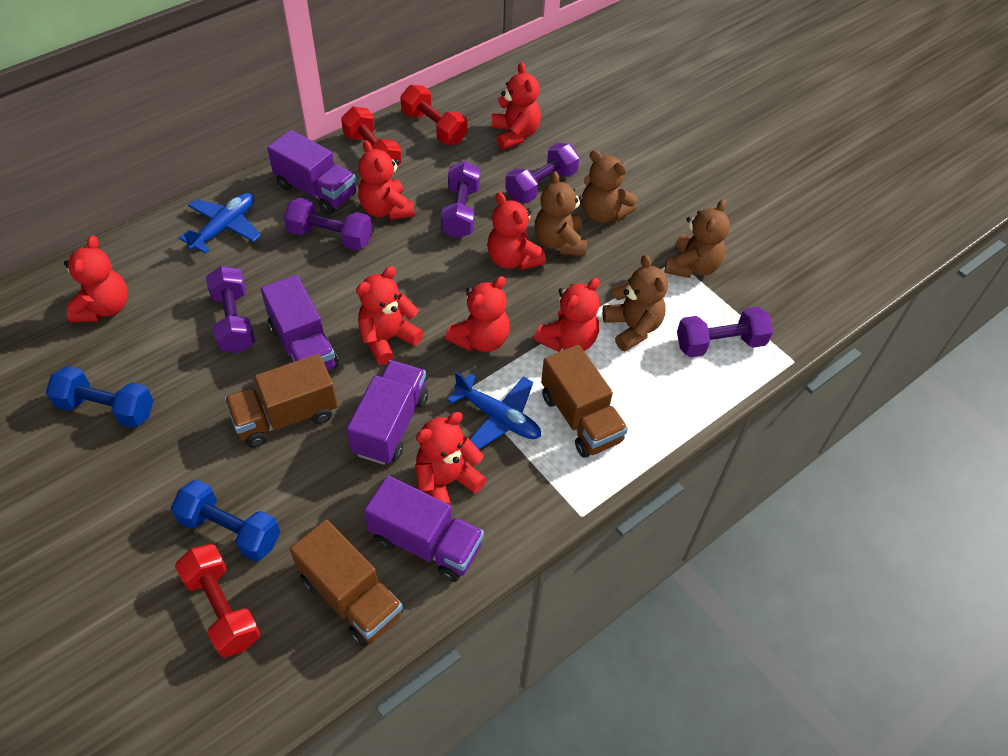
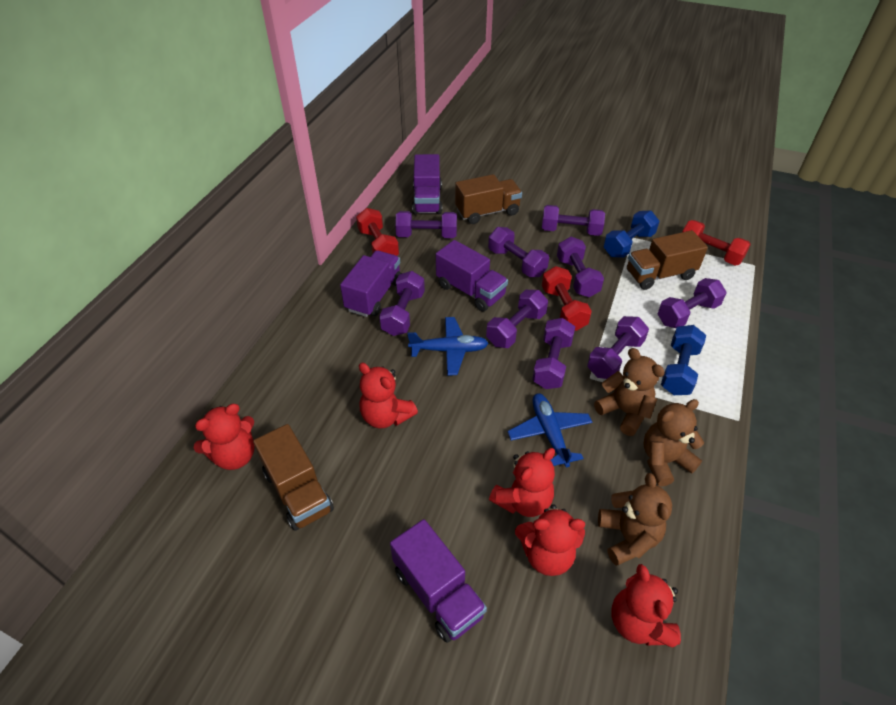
brown teddy bear: 4 -> 3
purple dumbbell: 5 -> 9
red teddy bear: 8 -> 5

